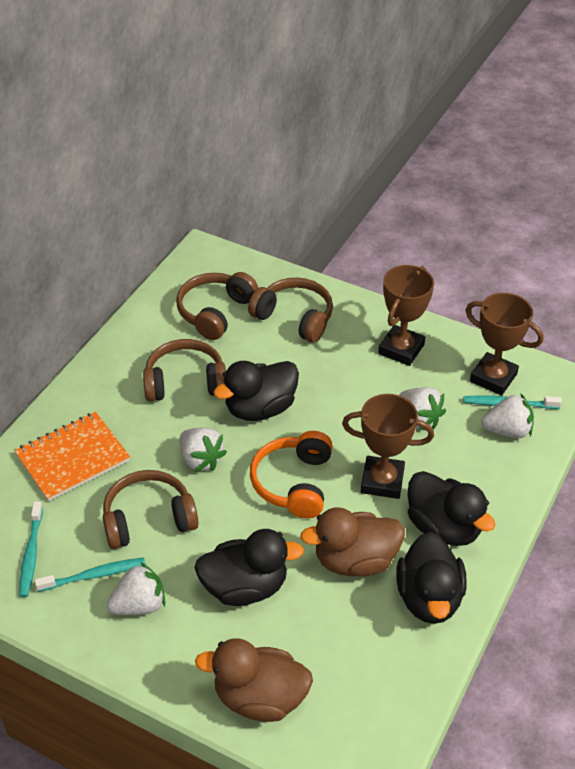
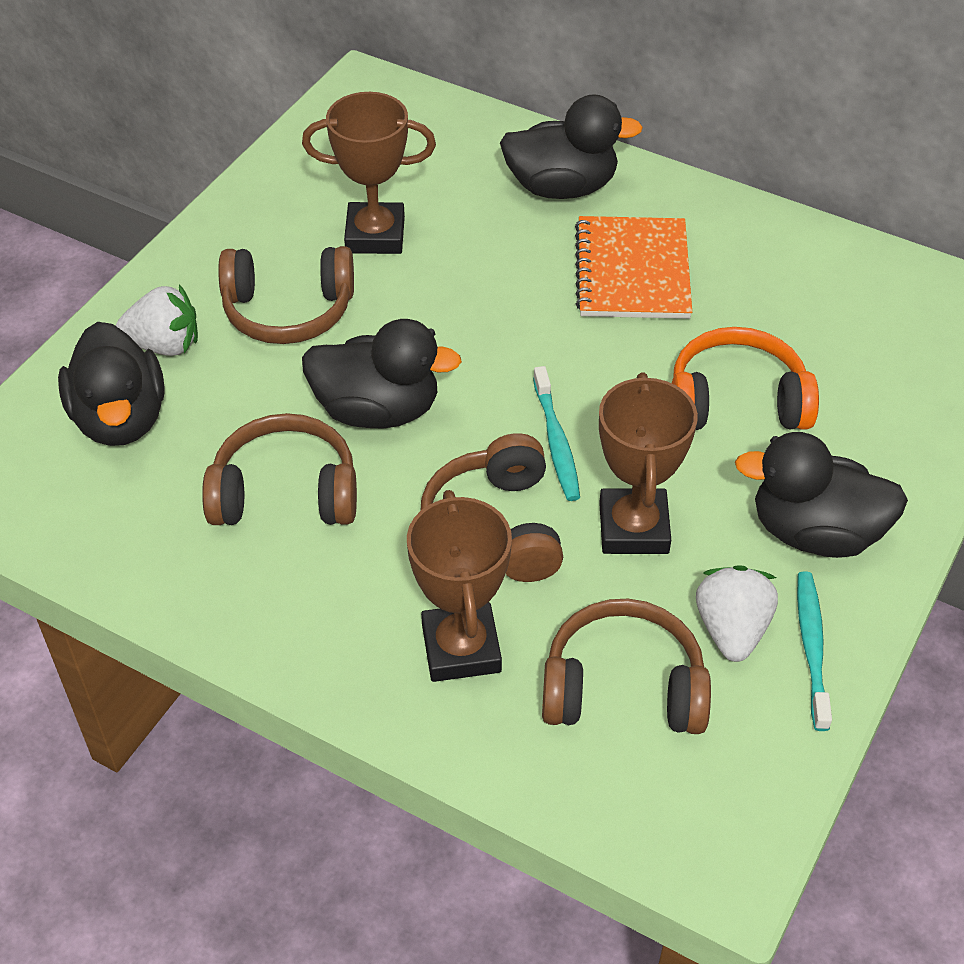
brown duck: 2 -> 0
turquoise toothbrush: 3 -> 2
white strawberry: 4 -> 2

